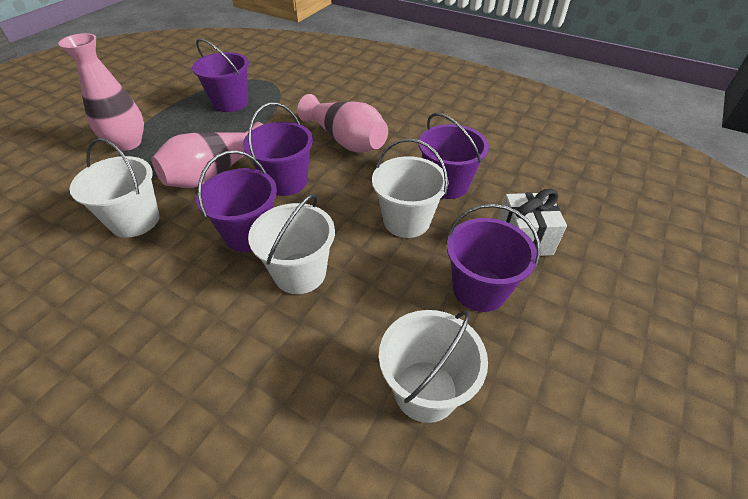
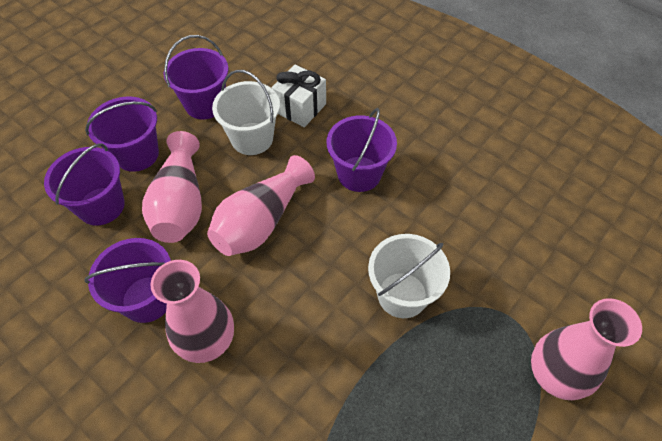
pink vase: 3 -> 4
white bucket: 4 -> 2

